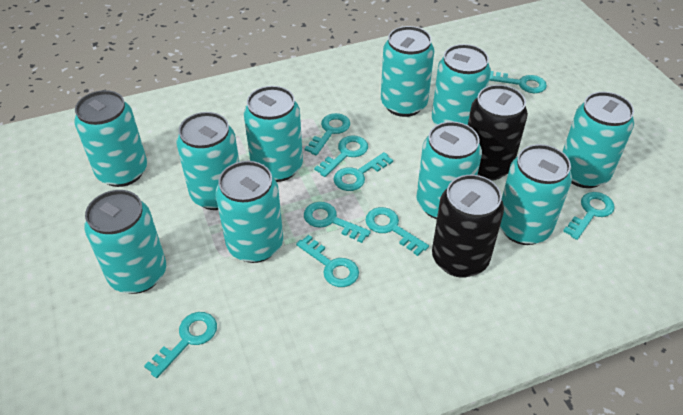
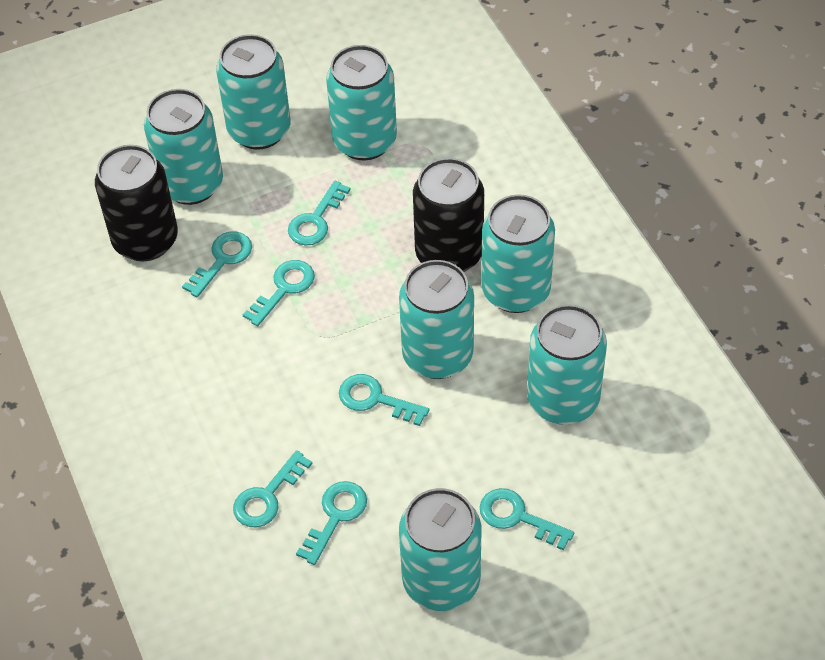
turquoise can: 10 -> 7
turquoise key: 9 -> 7

